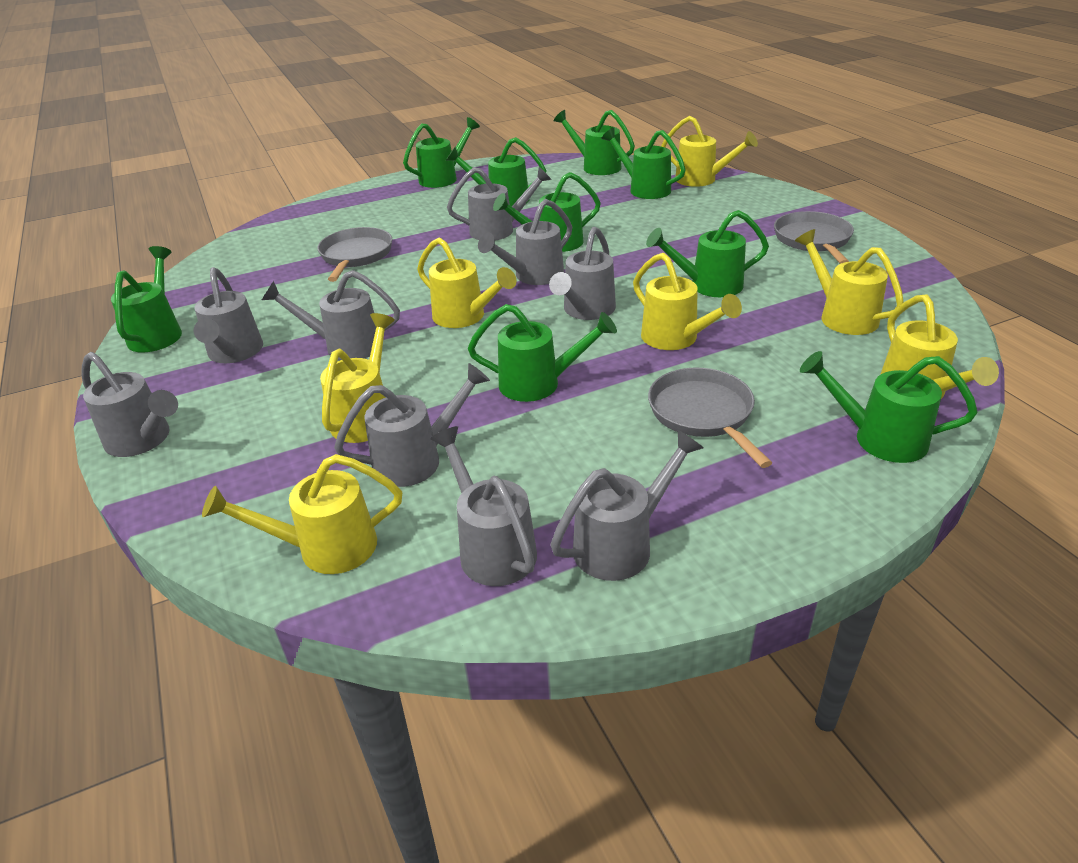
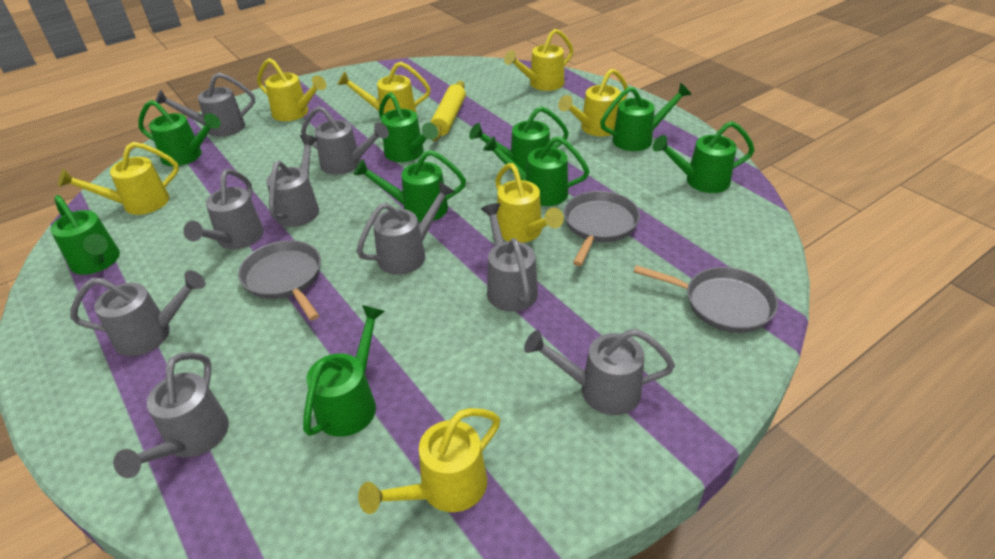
yellow rolling pin: 0 -> 1

